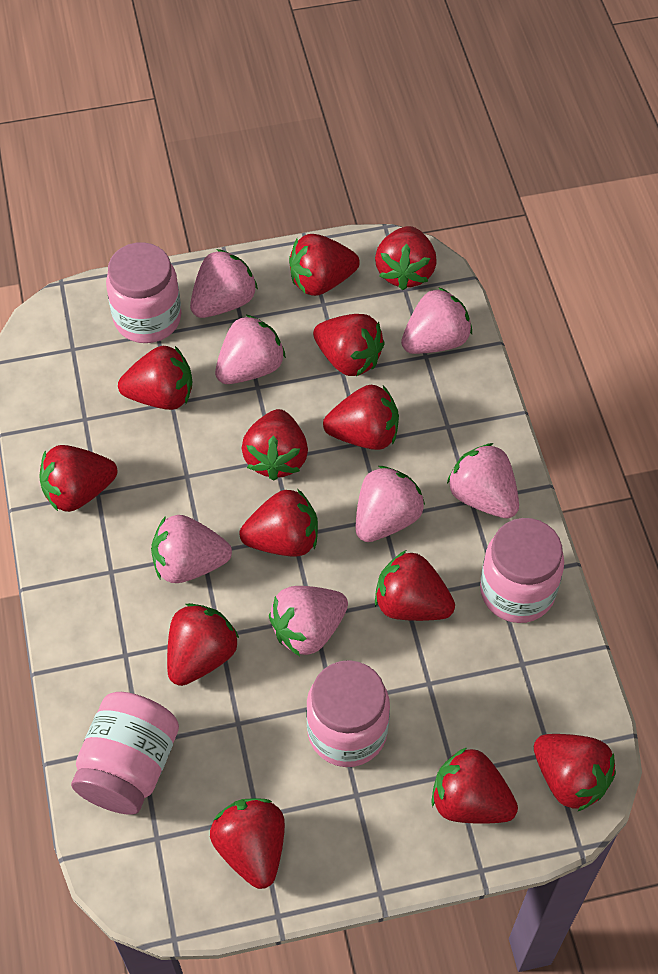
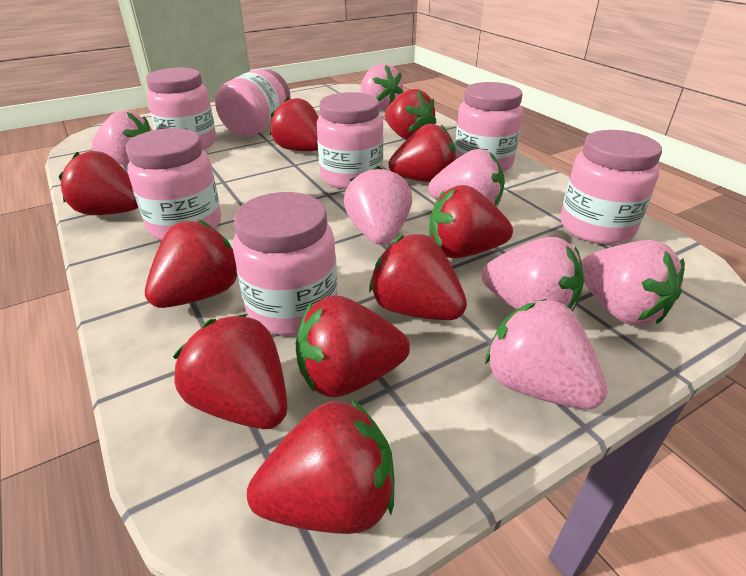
pink jar: 4 -> 7
red strawberry: 13 -> 10

